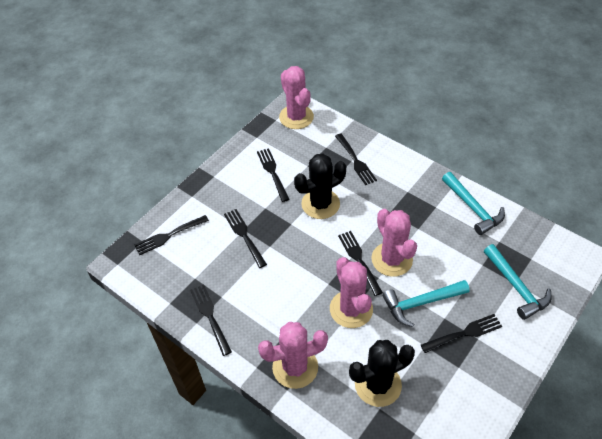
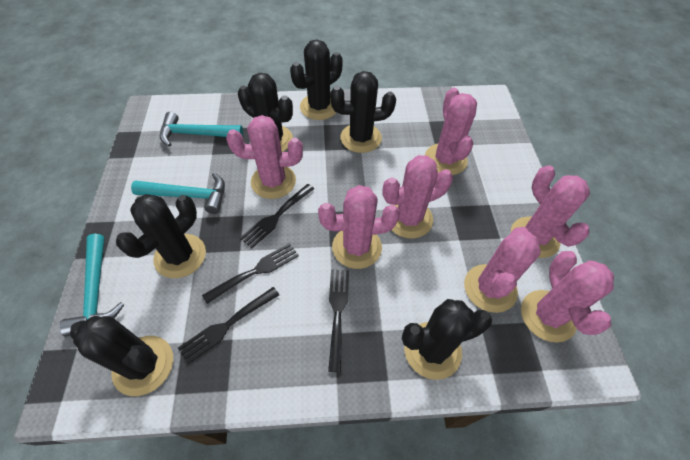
black cactus: 2 -> 6
black fork: 7 -> 4
pink cactus: 4 -> 7

